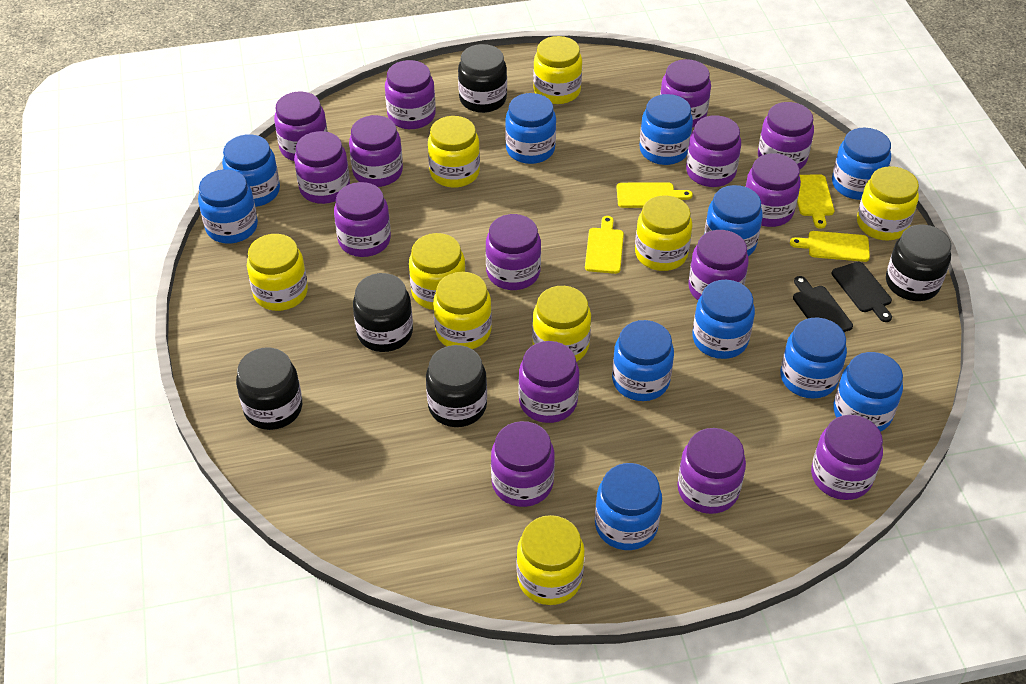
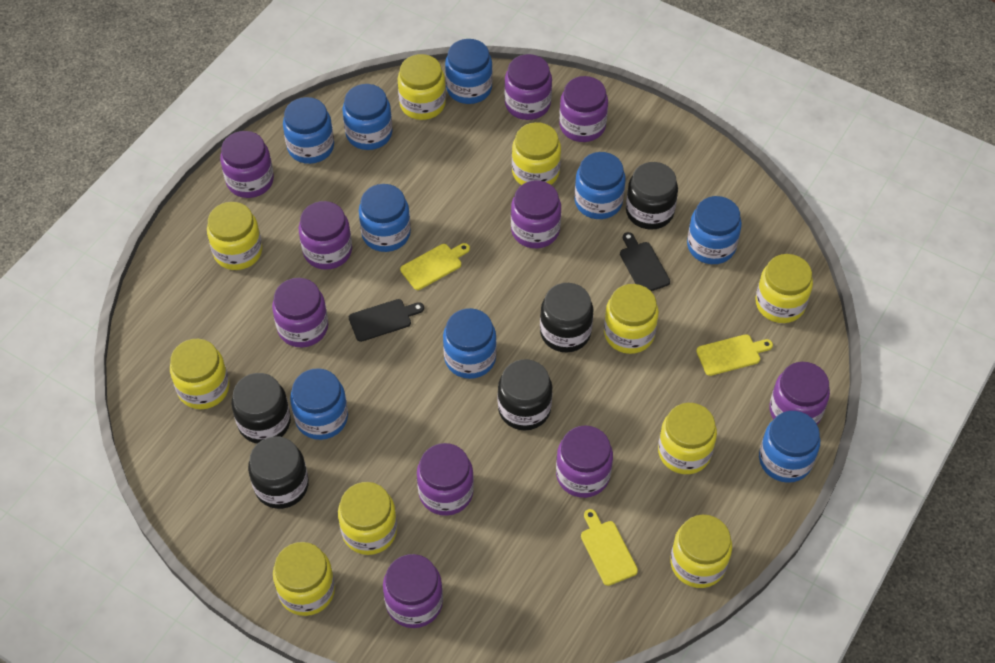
blue jar: 11 -> 9
purple jar: 15 -> 10
yellow cutting board: 4 -> 3
yellow jar: 9 -> 10

